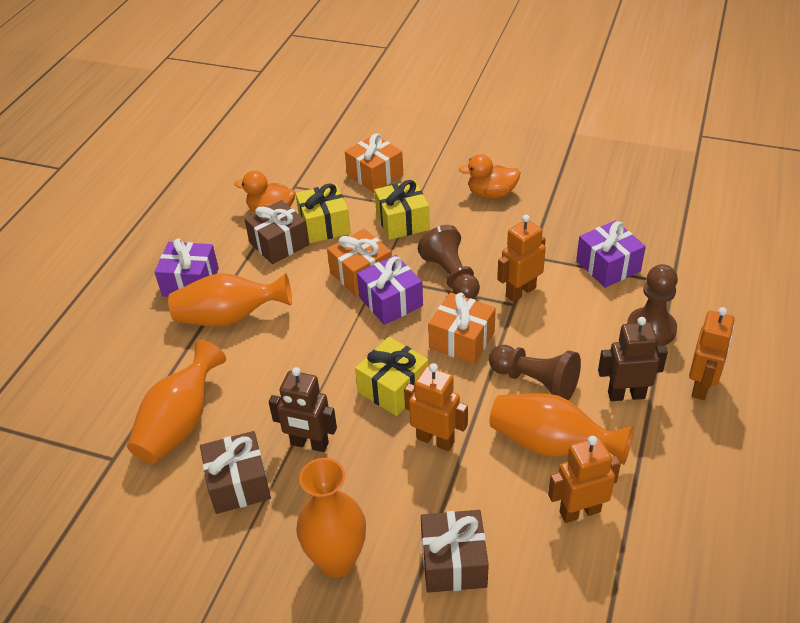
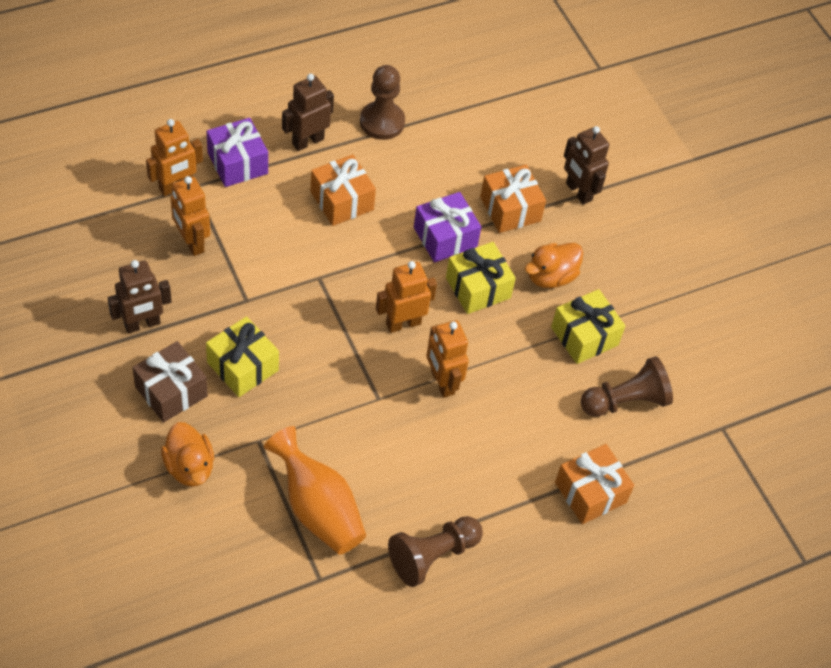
brown gift: 3 -> 1
brown robot: 2 -> 3
orange vase: 4 -> 1
purple gift: 3 -> 2

